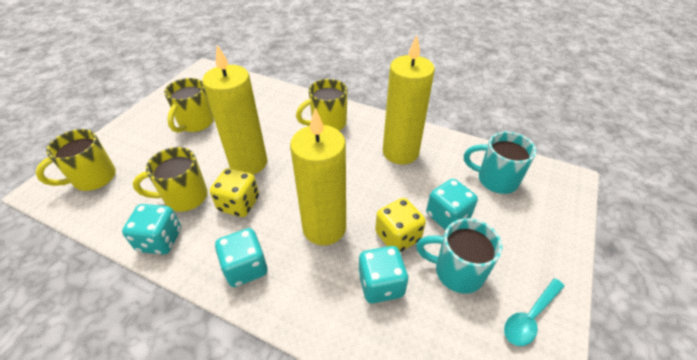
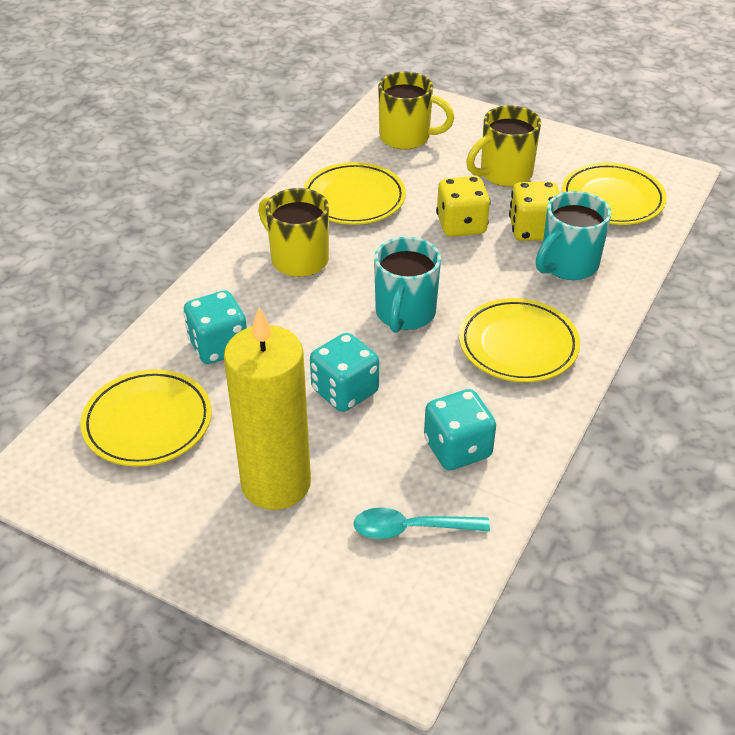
turquoise dice: 4 -> 3
yellow candle: 3 -> 1
yellow mug: 4 -> 3
yellow plate: 0 -> 4

